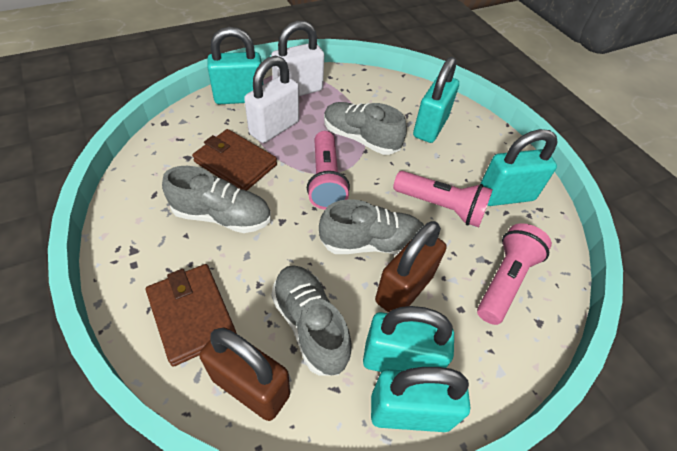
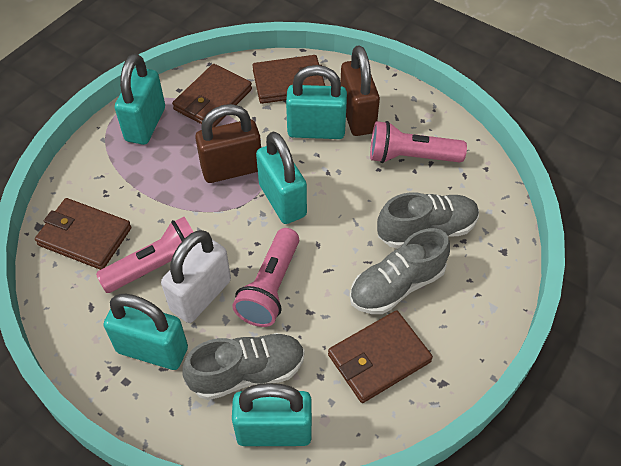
brown wallet: 2 -> 4
grey shoe: 4 -> 3
white padlock: 2 -> 1

